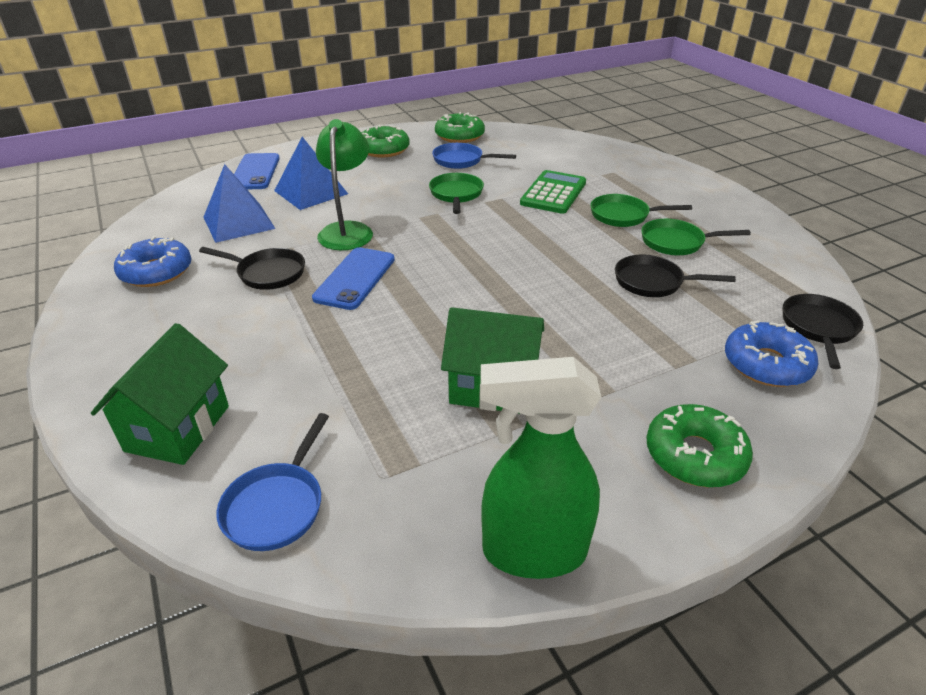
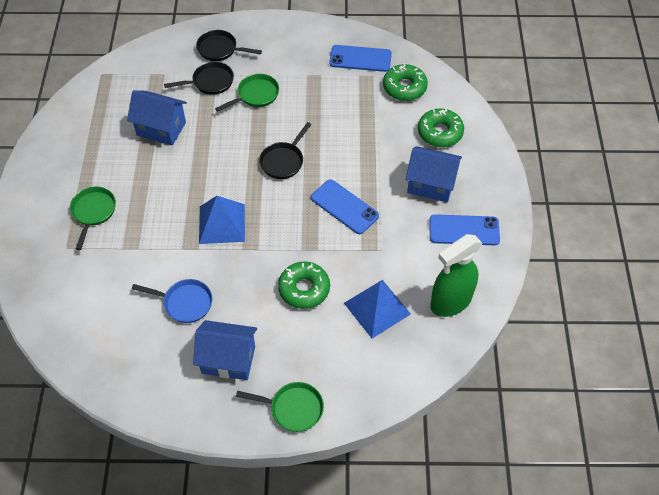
blue donut: 2 -> 0
blue house: 0 -> 3
blue pan: 2 -> 1
blue phone: 2 -> 3
green calculator: 1 -> 0
green house: 2 -> 0
green lamp: 1 -> 0

